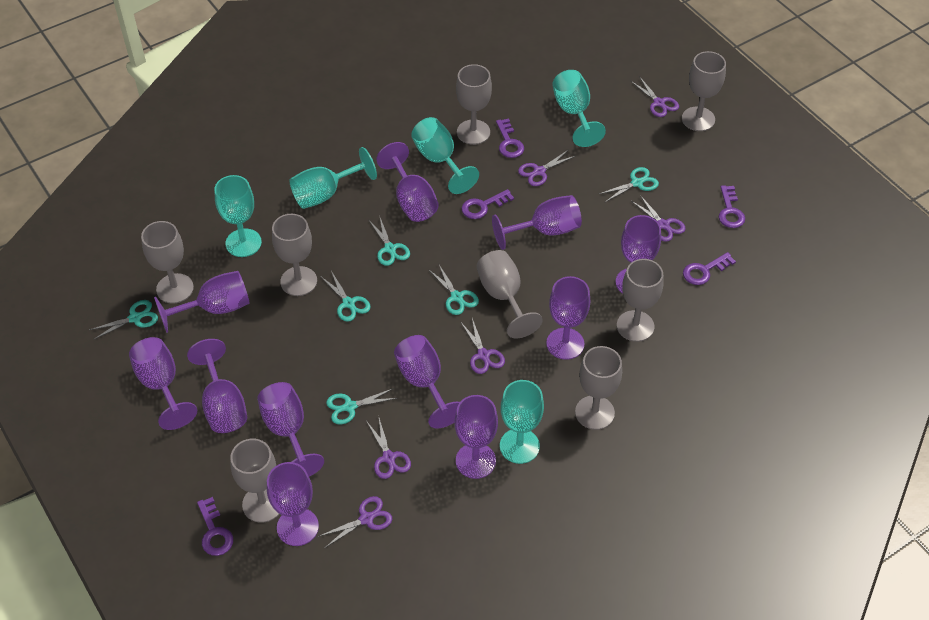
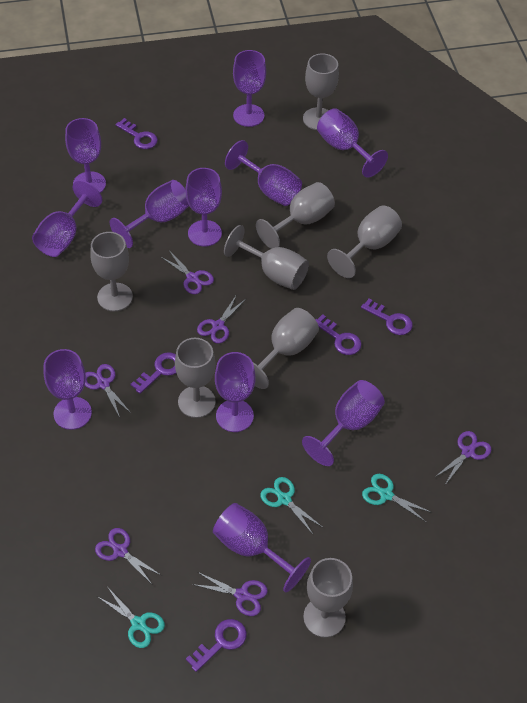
turquoise goblet: 5 -> 0
turquoise scissors: 6 -> 3

